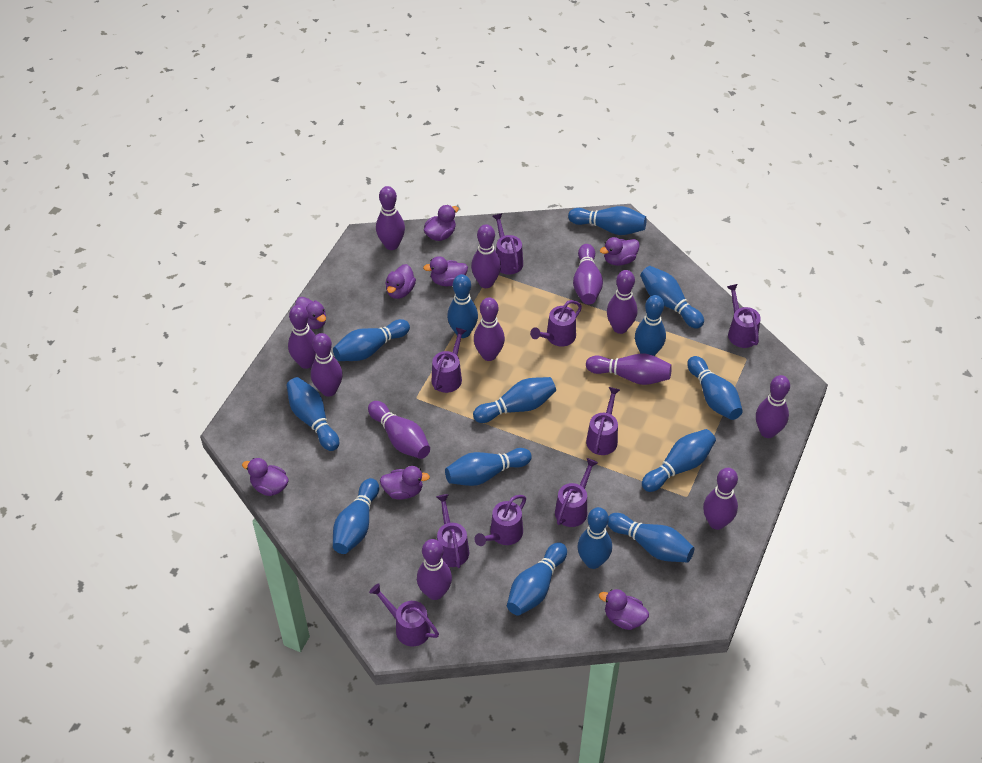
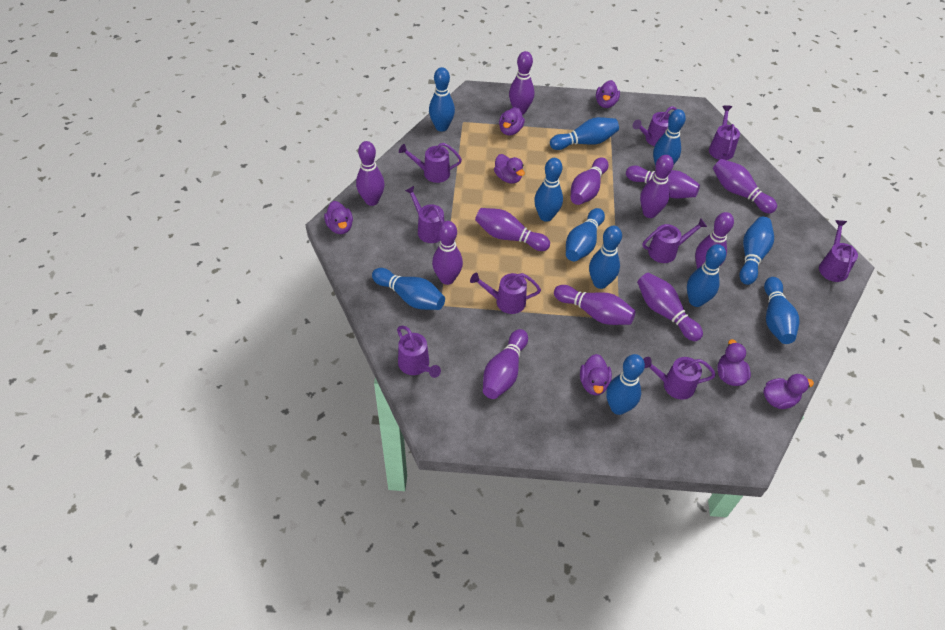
blue bowling pin: 14 -> 11
purple duck: 8 -> 7

